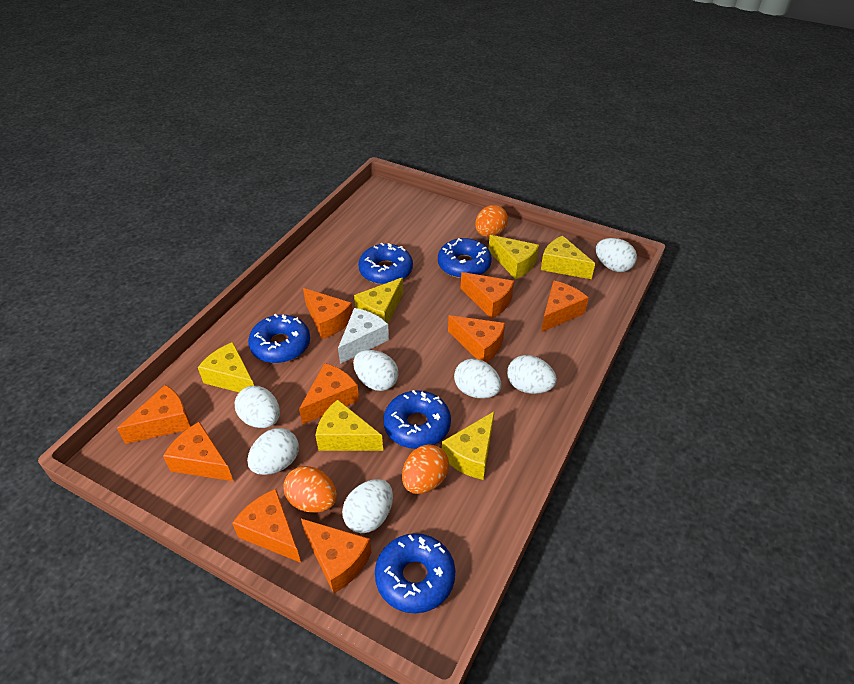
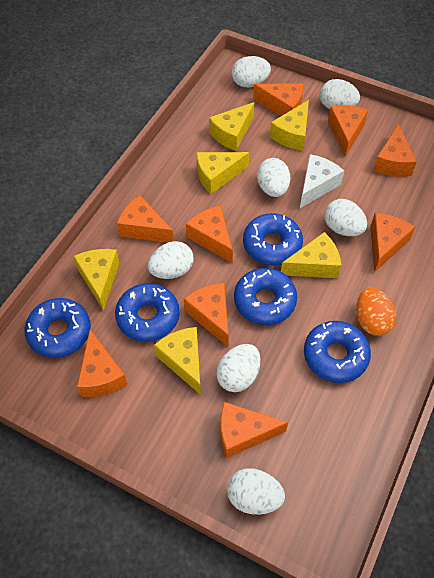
orange egg: 3 -> 1

